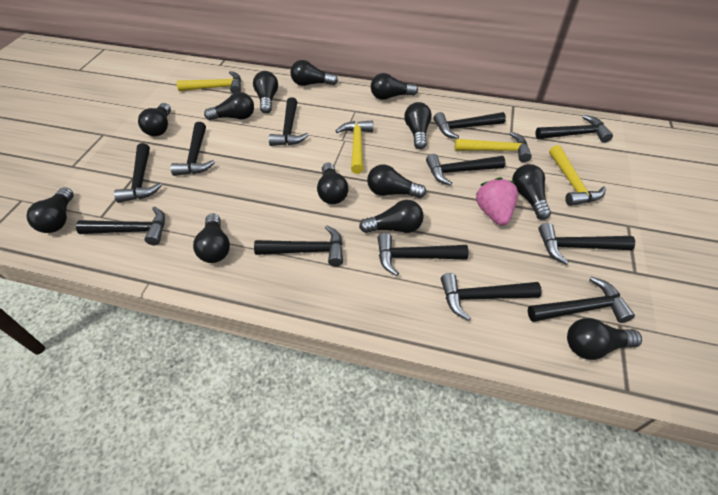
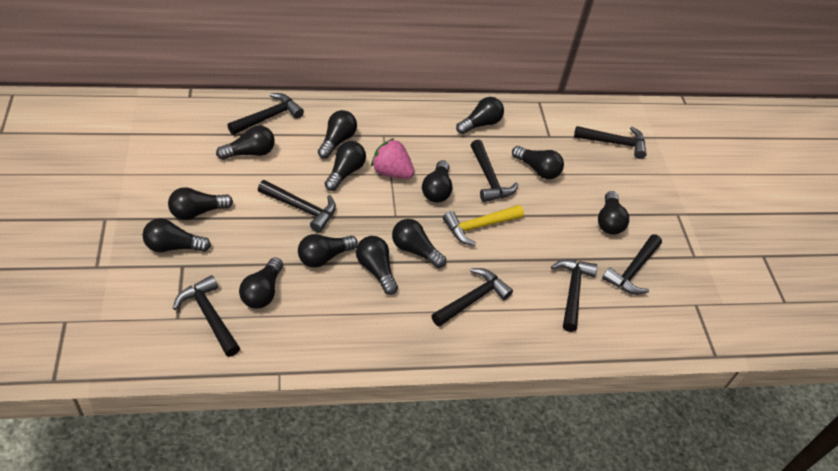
black hammer: 12 -> 8
yellow hammer: 4 -> 1

